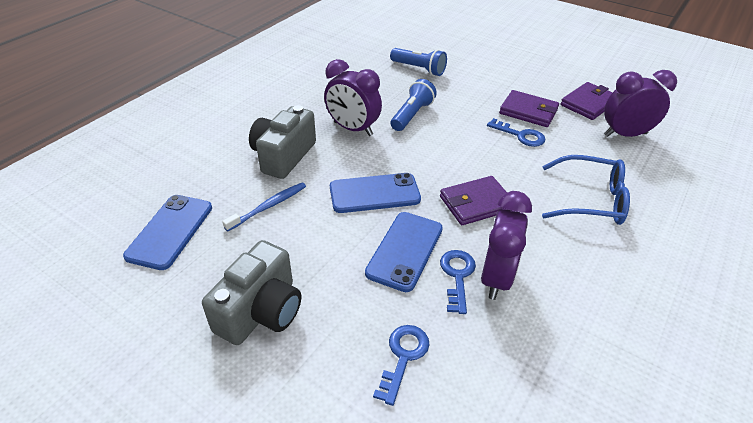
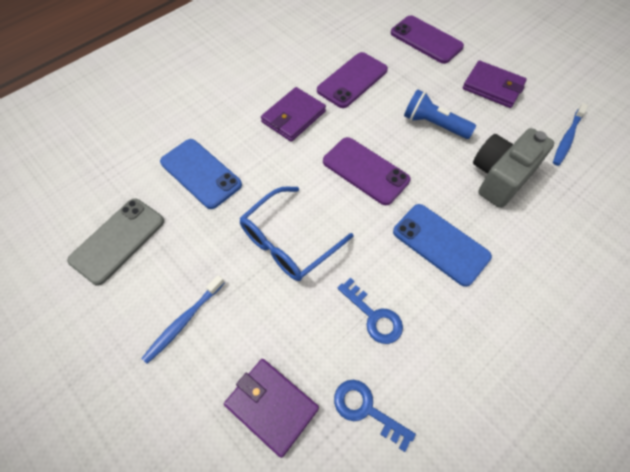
blue flashlight: 2 -> 1
blue key: 3 -> 2
blue phone: 3 -> 2
blue toothbrush: 1 -> 2
grey camera: 2 -> 1
grey phone: 0 -> 1
purple clock: 3 -> 0
purple phone: 0 -> 3

